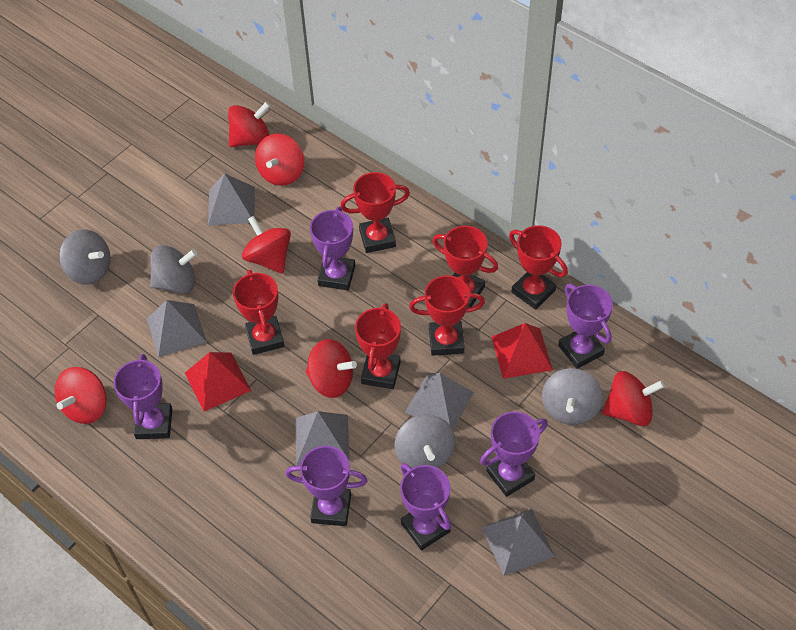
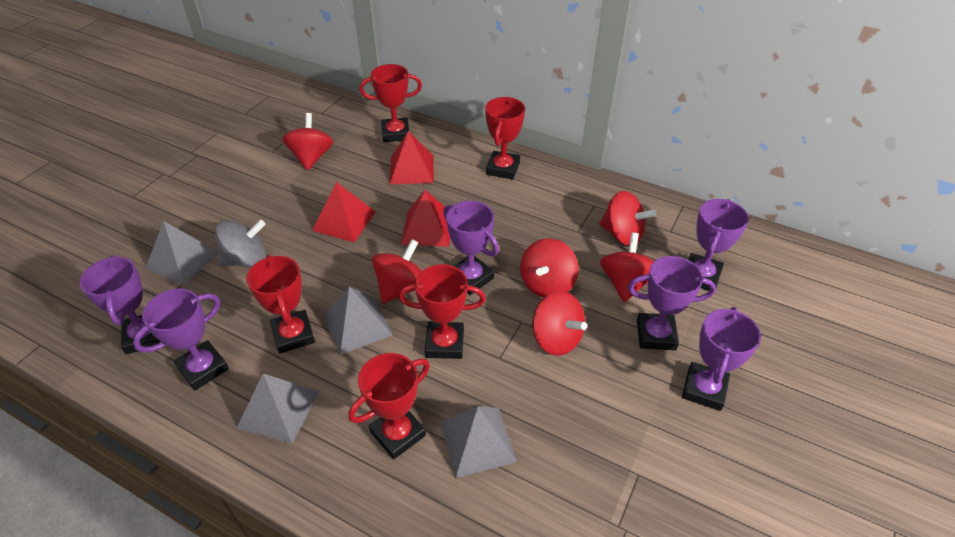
grey pyramid: 5 -> 4
grey spinning top: 4 -> 1
red pyramid: 2 -> 3
red trophy: 6 -> 5

